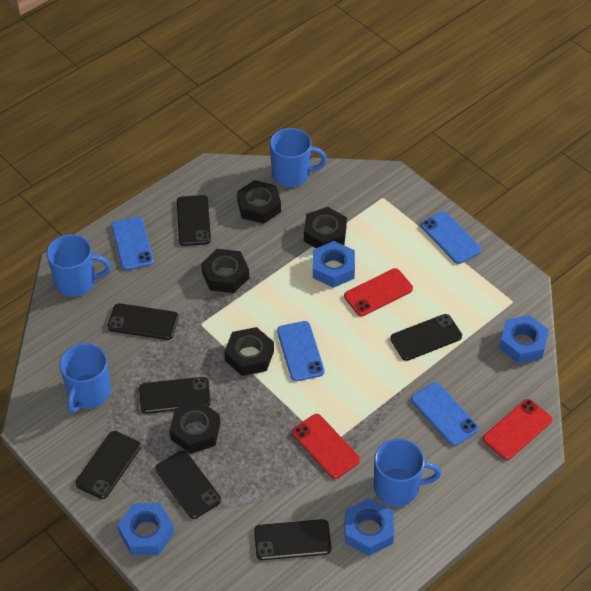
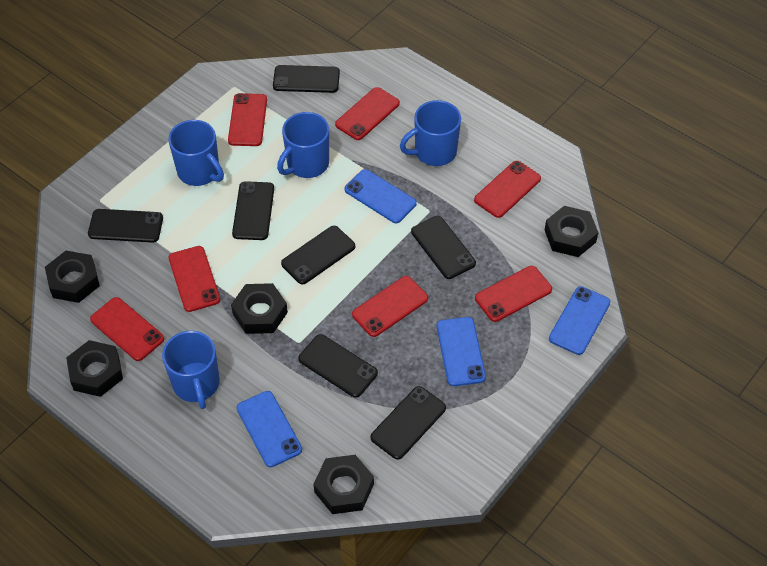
blue nut: 4 -> 0
red phone: 3 -> 7

